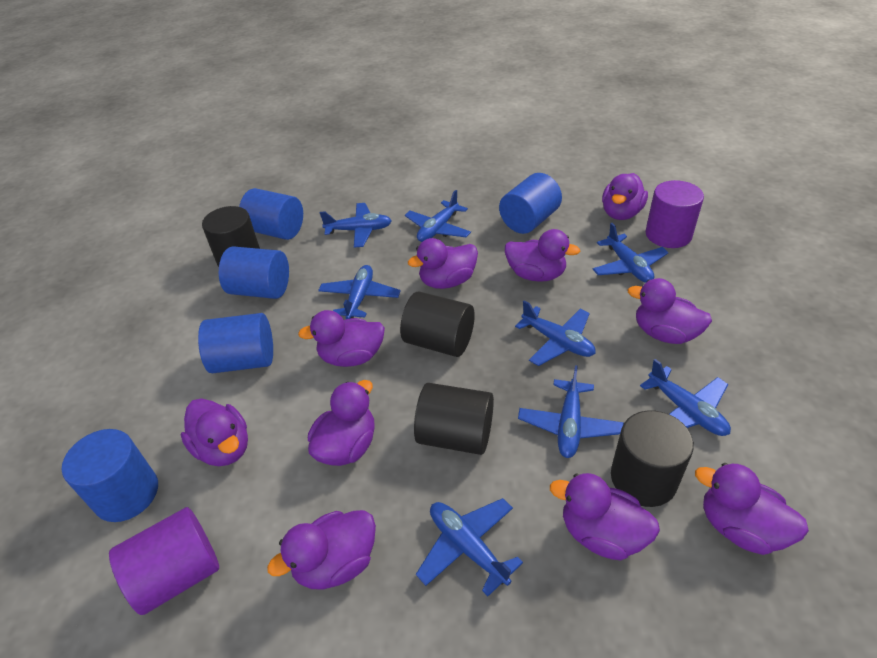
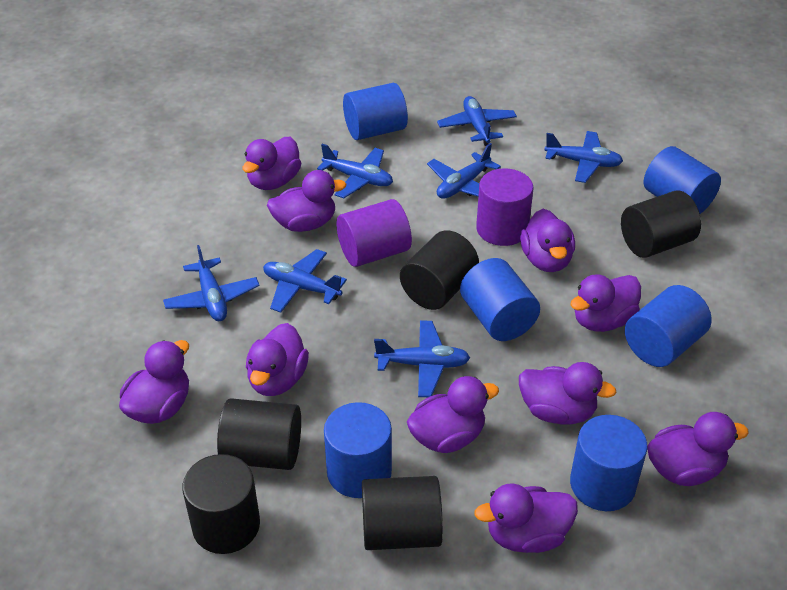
black cylinder: 4 -> 5
blue cylinder: 5 -> 6
blue plane: 8 -> 7

